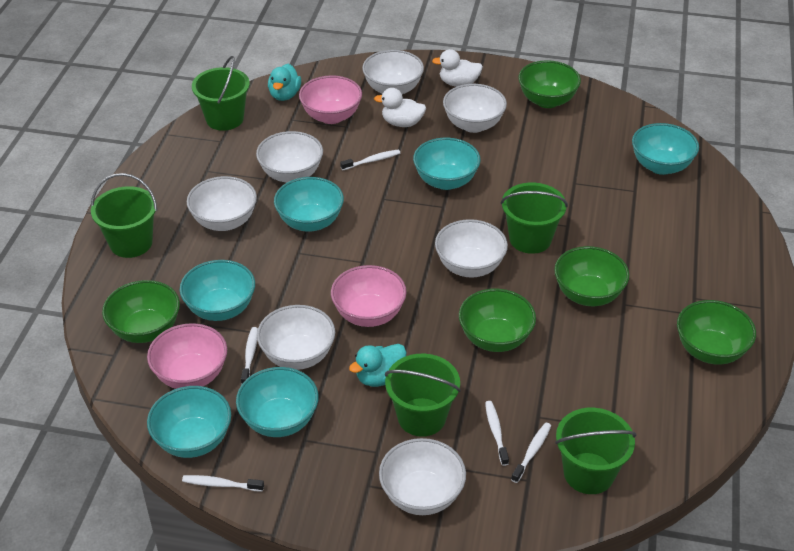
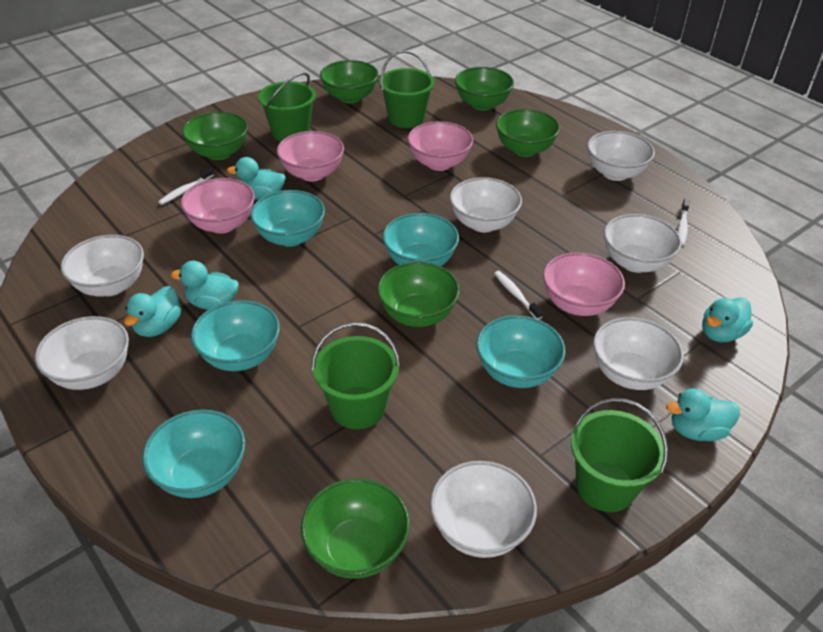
green bowl: 5 -> 6
green bucket: 5 -> 4
pink bowl: 3 -> 4
turquoise bowl: 6 -> 5
turquoise duck: 2 -> 5
white duck: 2 -> 0
white toothbrush: 5 -> 3

